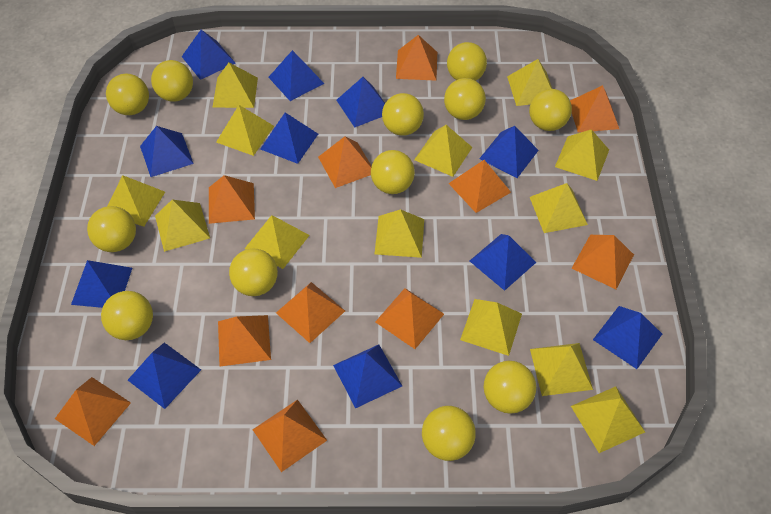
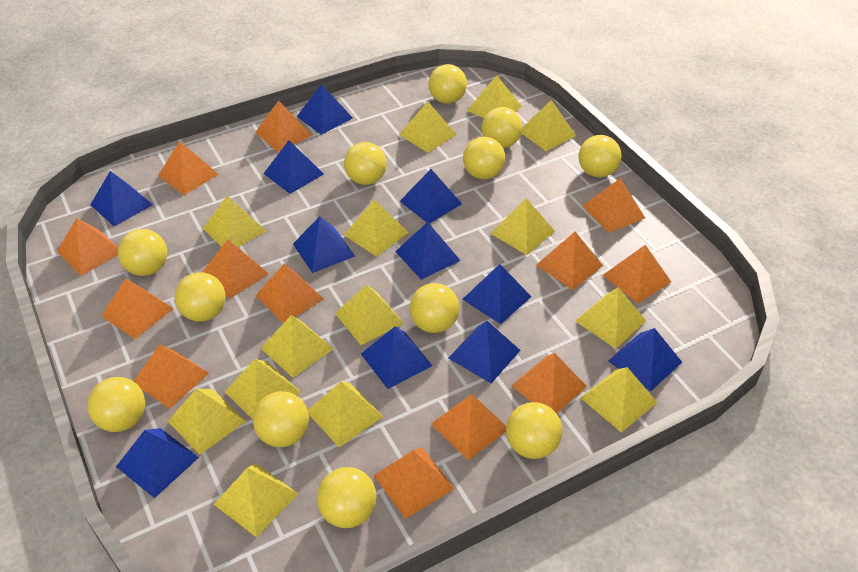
orange pyramid: 11 -> 13
yellow pyramid: 13 -> 14

